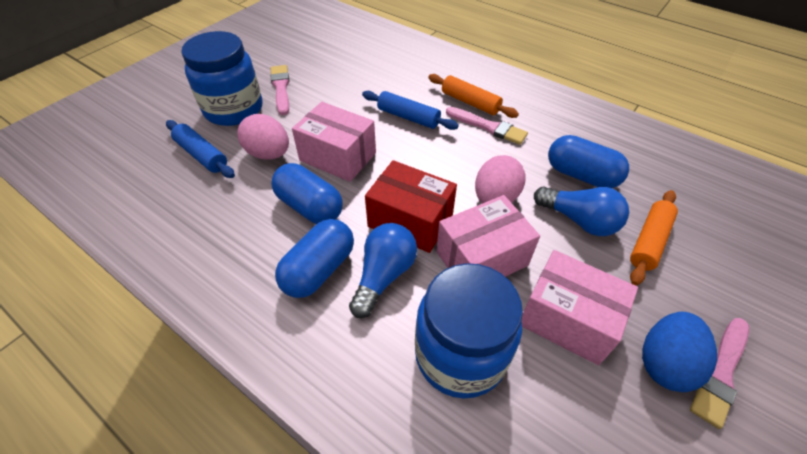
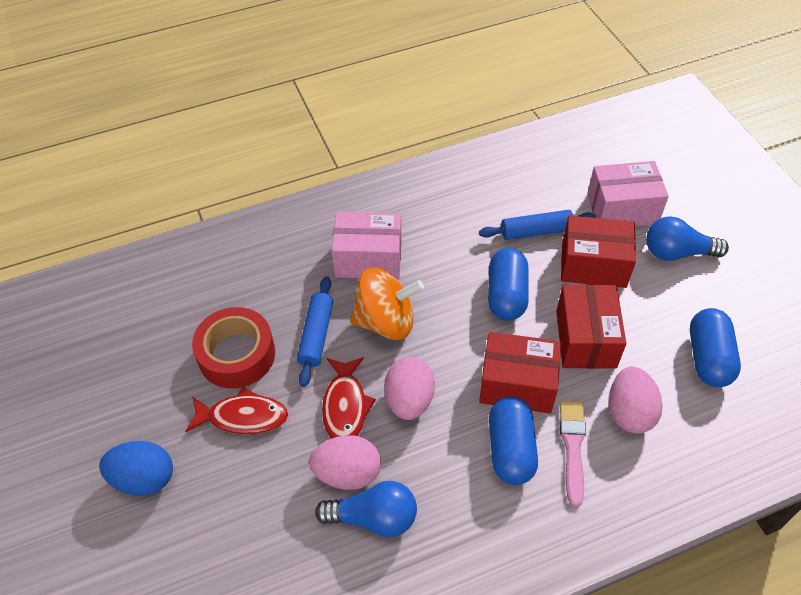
blue jar: 2 -> 0
orange rolling pin: 2 -> 0
orange spinning top: 0 -> 1
pink box: 3 -> 2
pink brush: 3 -> 1
pink egg: 2 -> 3
red box: 1 -> 3
red fish: 0 -> 2
red tape: 0 -> 1

